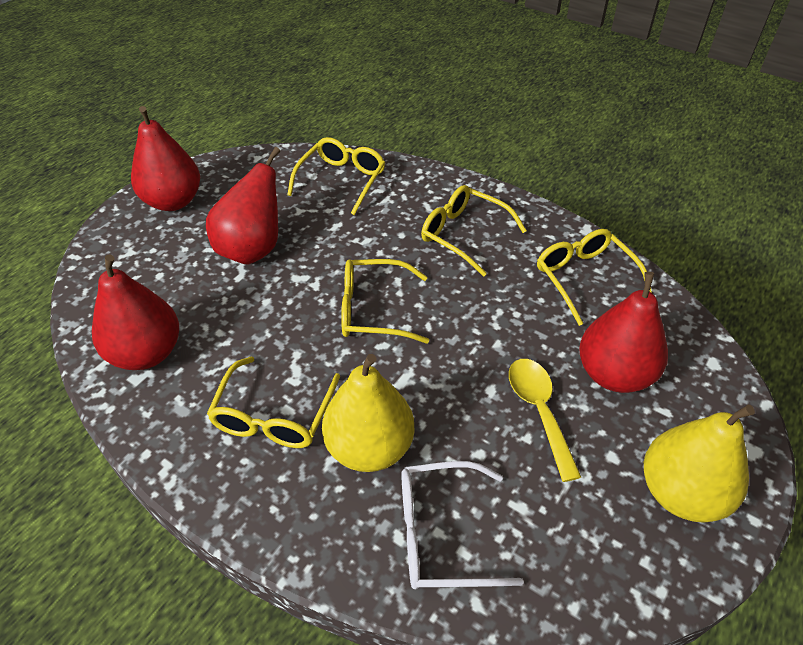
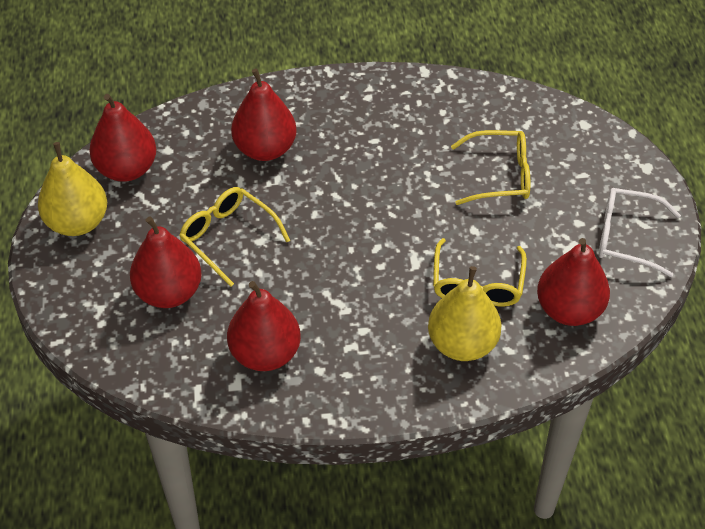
red pear: 4 -> 5
yellow glasses: 5 -> 3
yellow spoon: 1 -> 0

